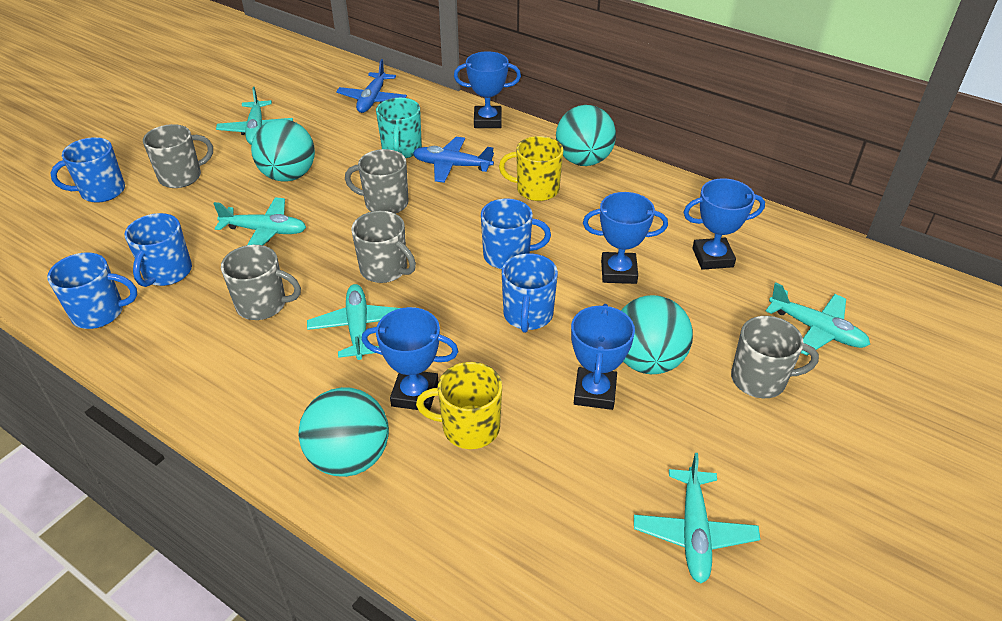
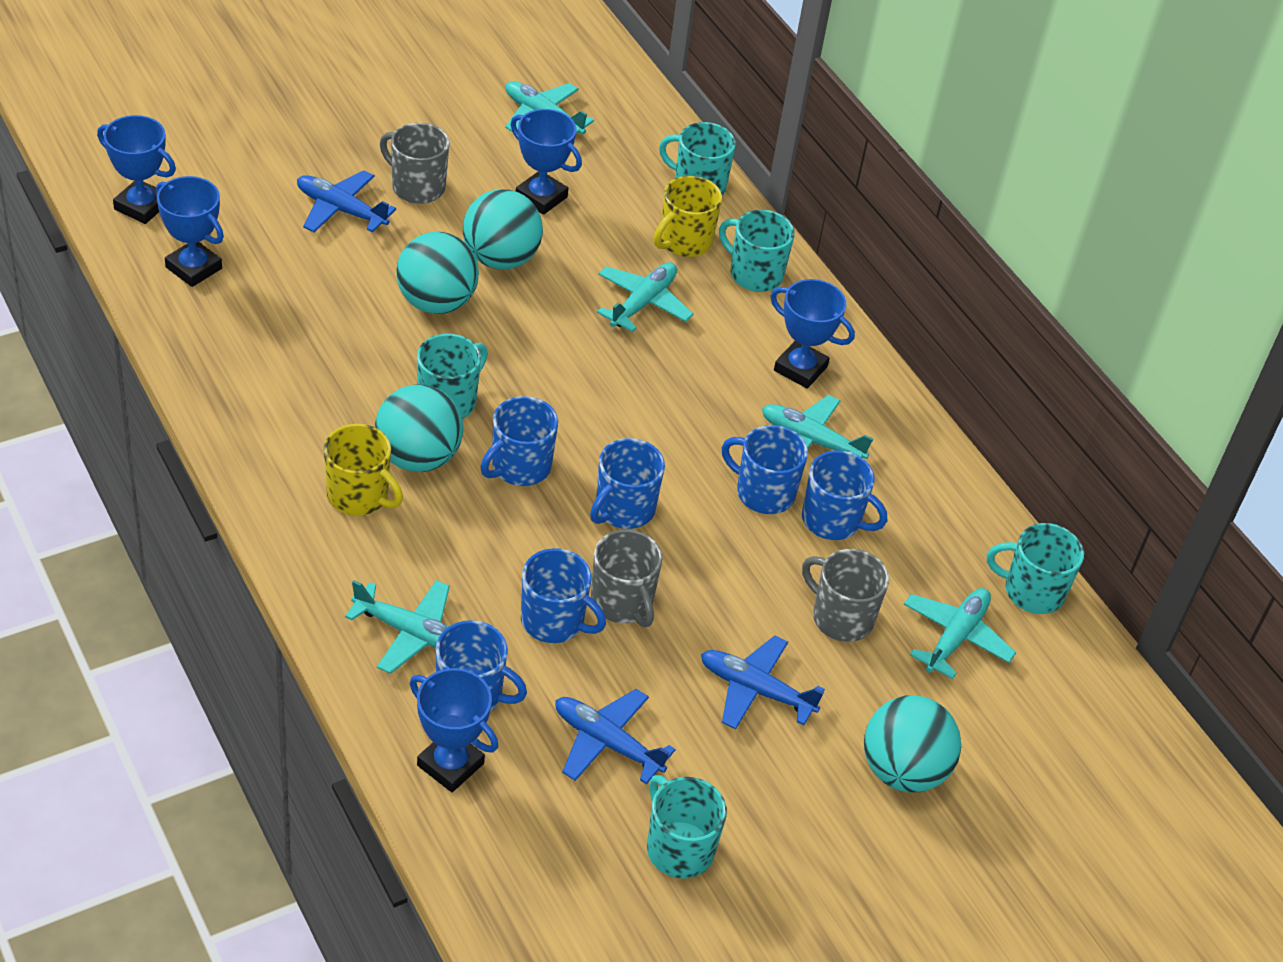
blue mug: 5 -> 6
blue plane: 2 -> 3
grey mug: 5 -> 3
turquoise mug: 1 -> 5

